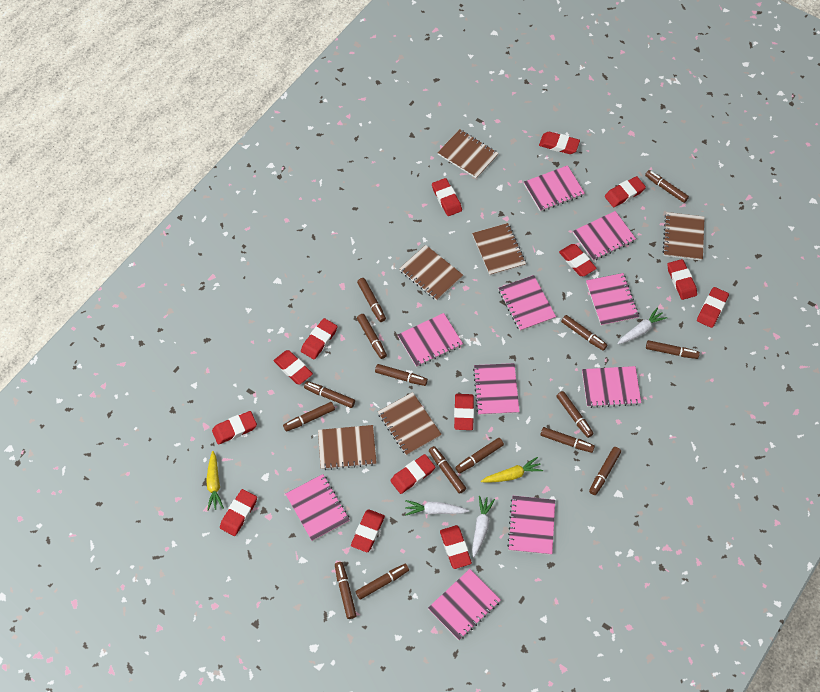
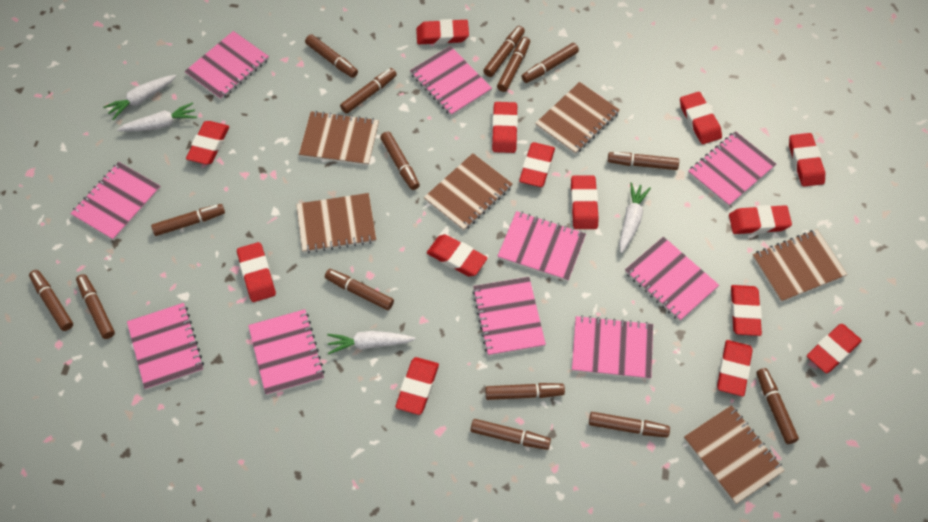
white carrot: 3 -> 4
yellow carrot: 2 -> 0

